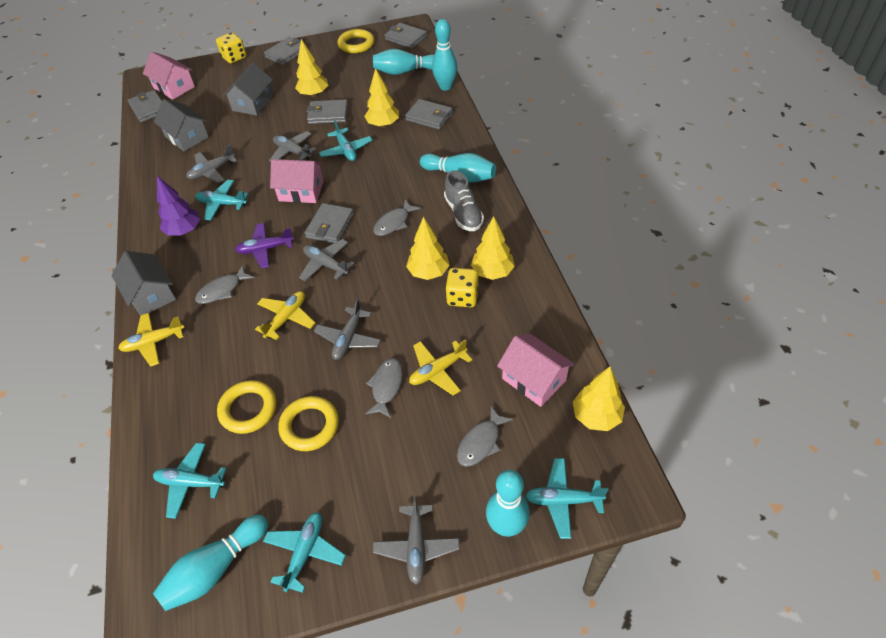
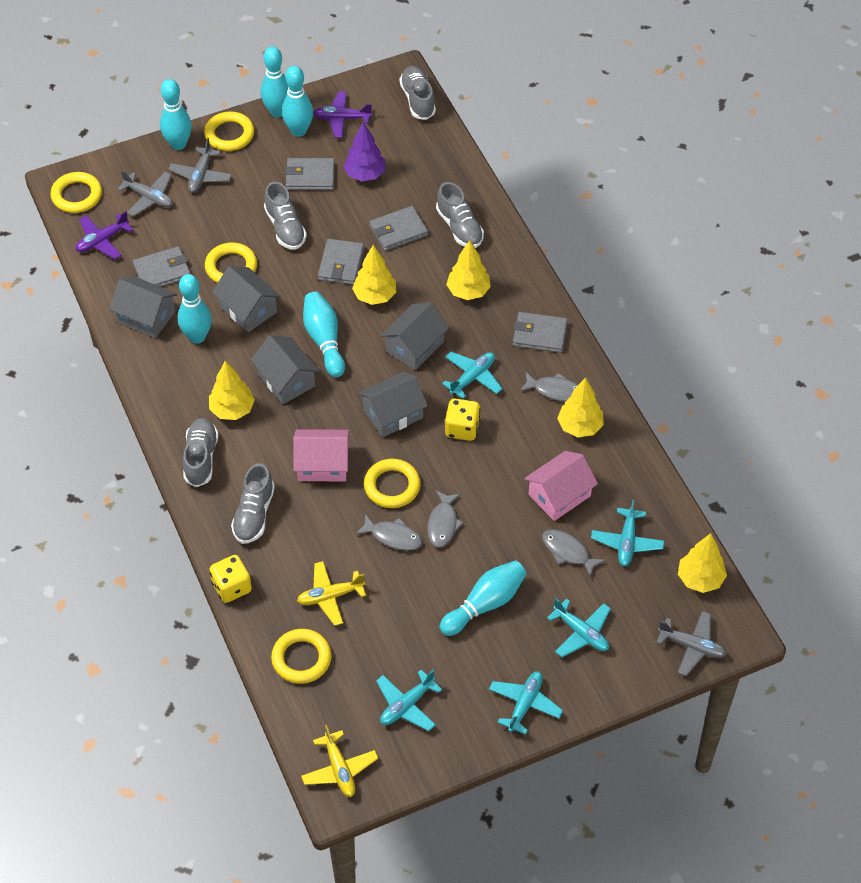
grey house: 3 -> 5
grey plane: 5 -> 3
grey shoe: 1 -> 5
grey wallet: 6 -> 5
pink house: 3 -> 2
purple plane: 1 -> 2
turquoise bowling pin: 5 -> 6
yellow plane: 3 -> 2
yellow ring: 3 -> 5

